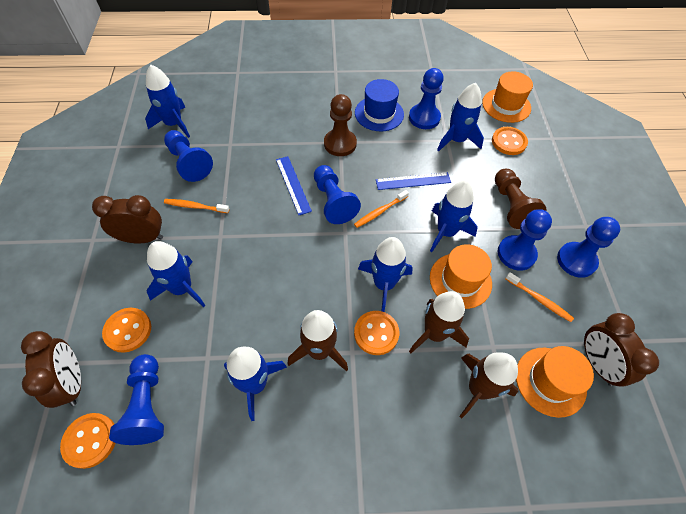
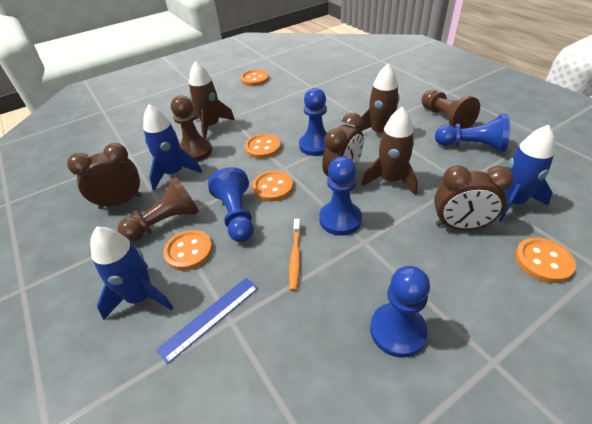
blue hat: 1 -> 0
blue pawn: 6 -> 5
blue rocket: 6 -> 3
blue ruler: 2 -> 1
brown pawn: 2 -> 3
orange button: 4 -> 5
orange hat: 3 -> 0
orange toothbrush: 3 -> 1

